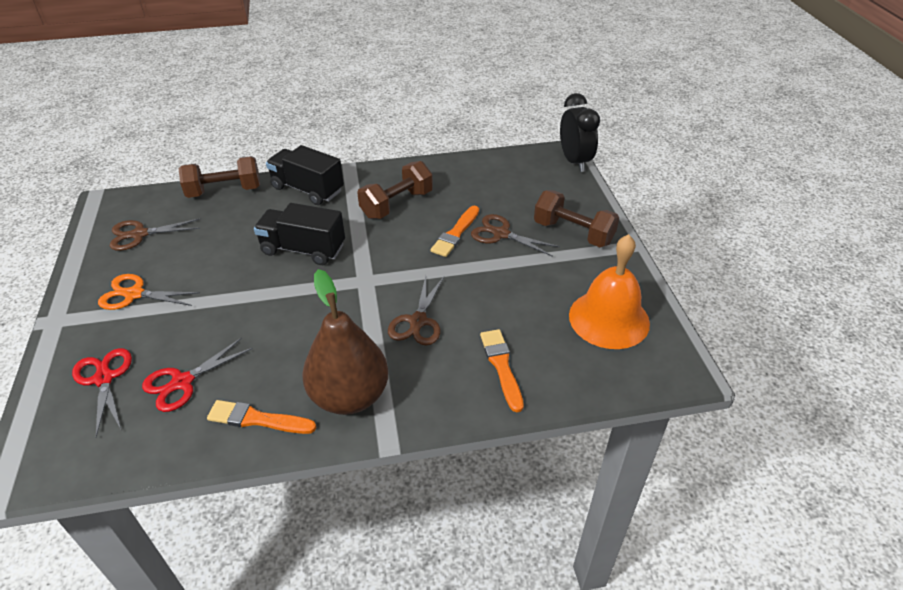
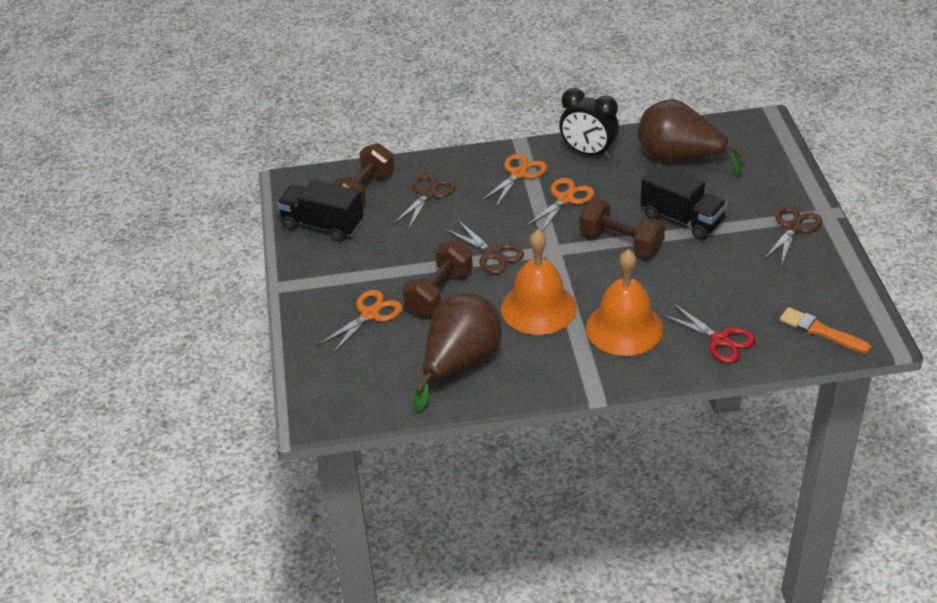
brown pear: 1 -> 2
orange bell: 1 -> 2
orange brush: 3 -> 1
orange scissors: 1 -> 3
red scissors: 2 -> 1

